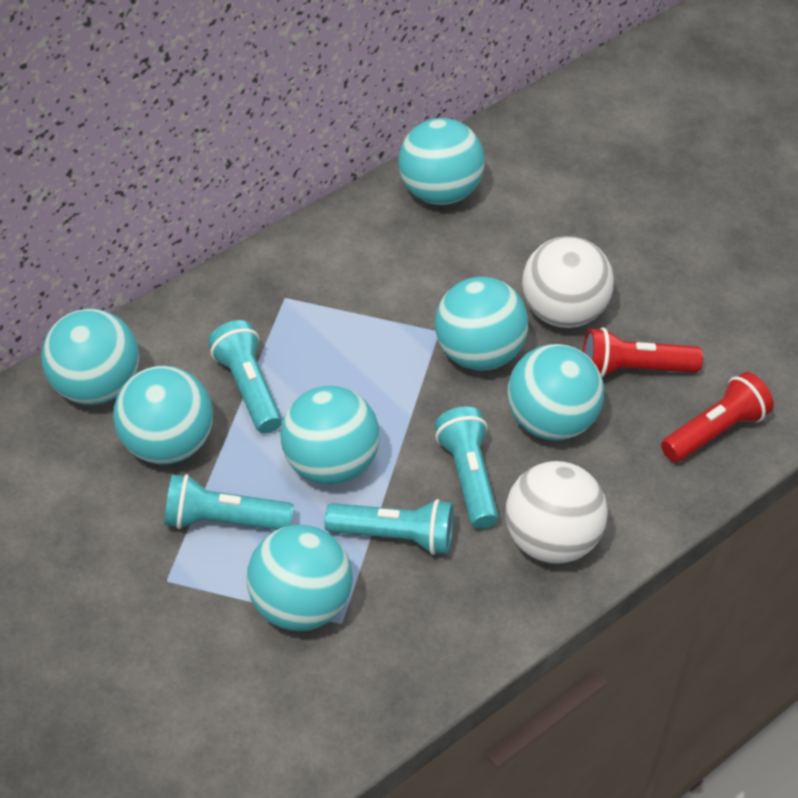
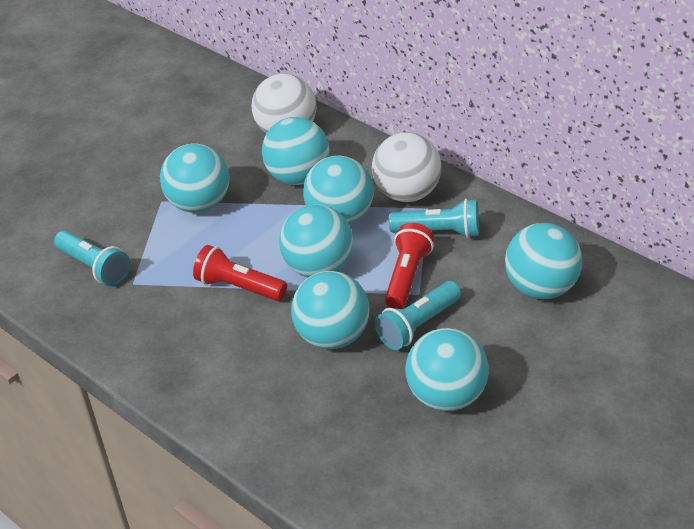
turquoise flashlight: 4 -> 3

